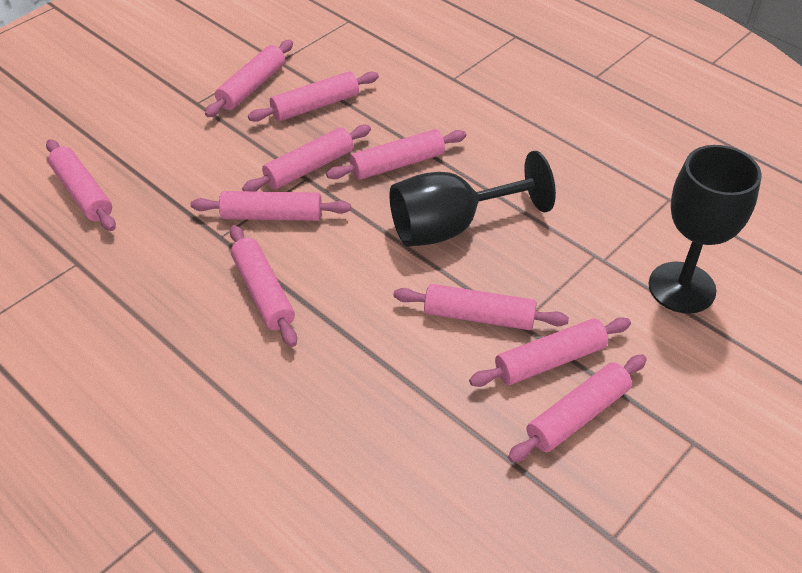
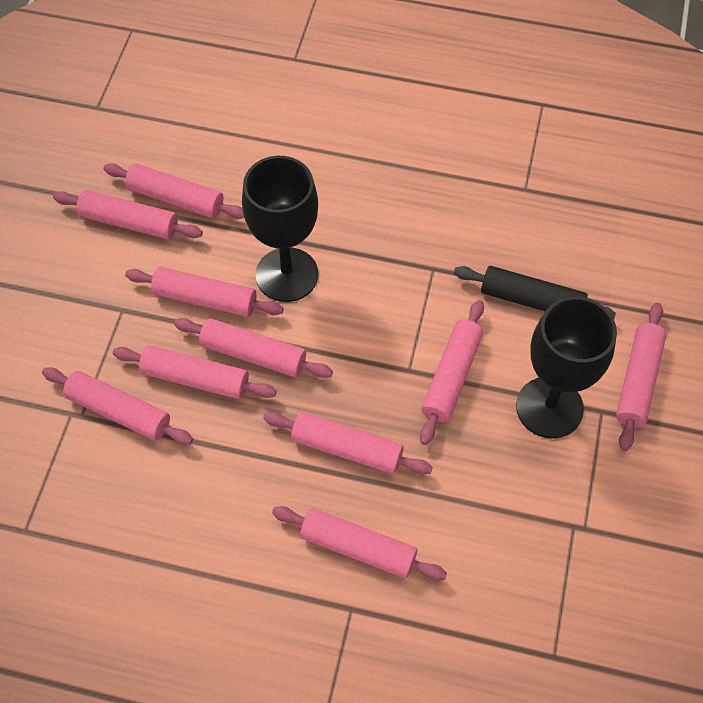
black rolling pin: 0 -> 1

